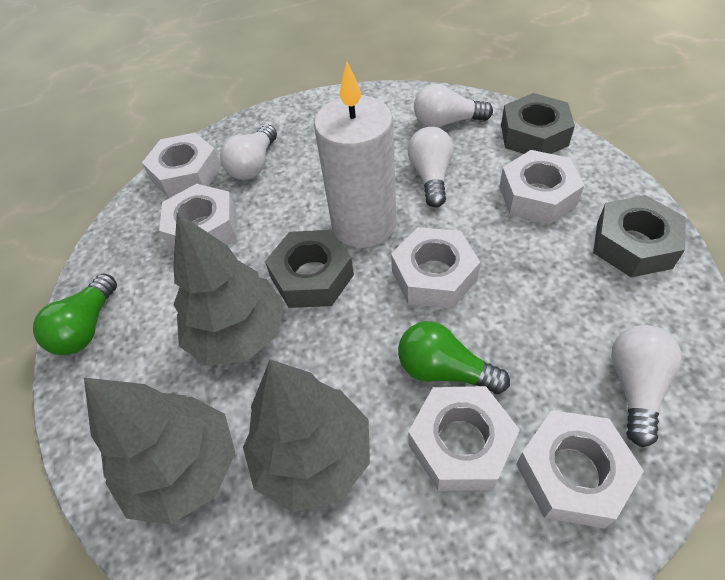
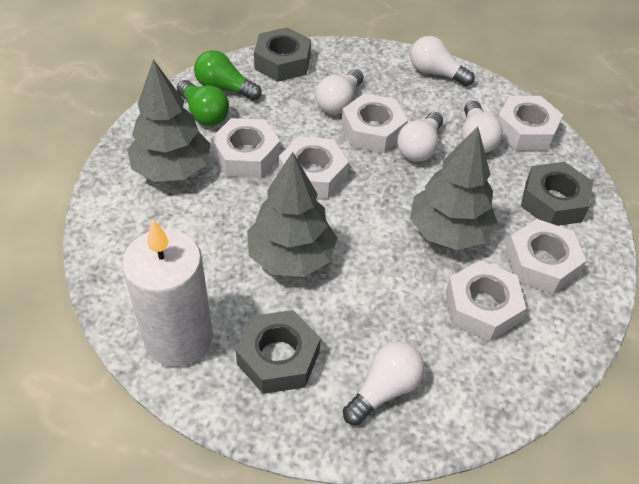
white light bulb: 4 -> 5

